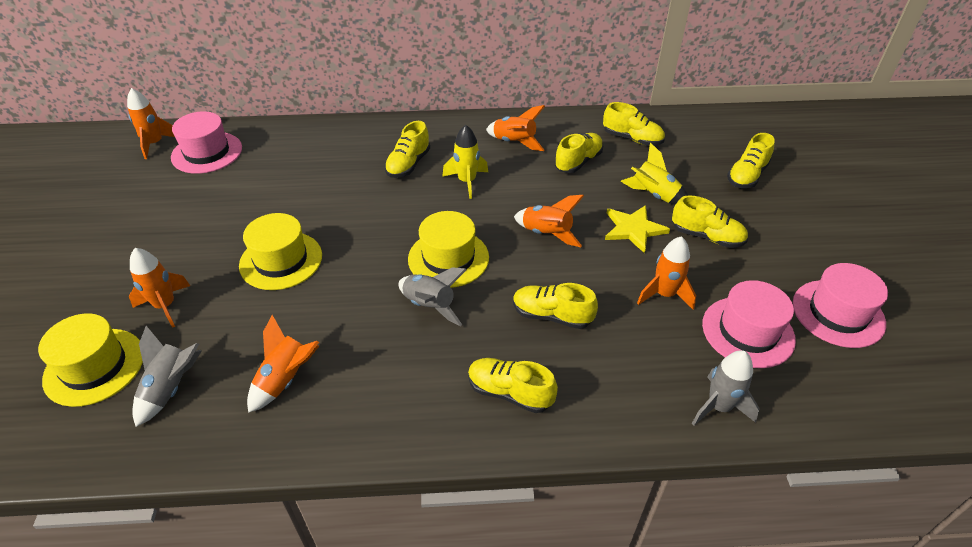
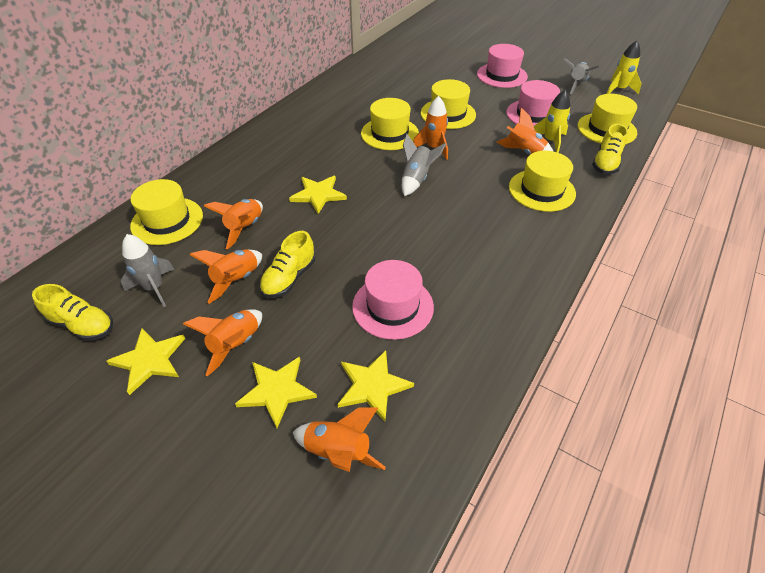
yellow hat: 3 -> 5
yellow shoe: 7 -> 3
yellow star: 1 -> 4

